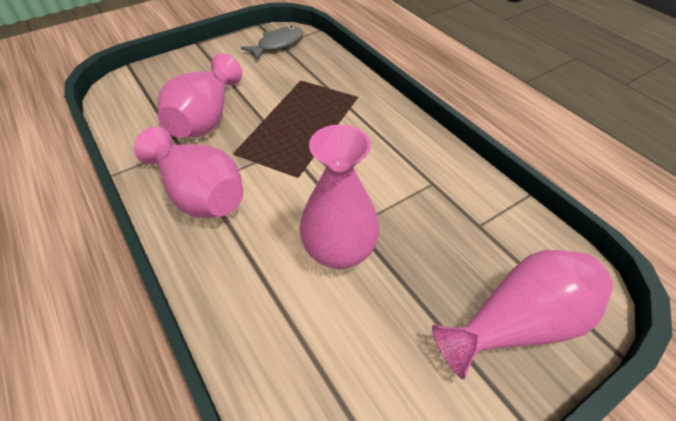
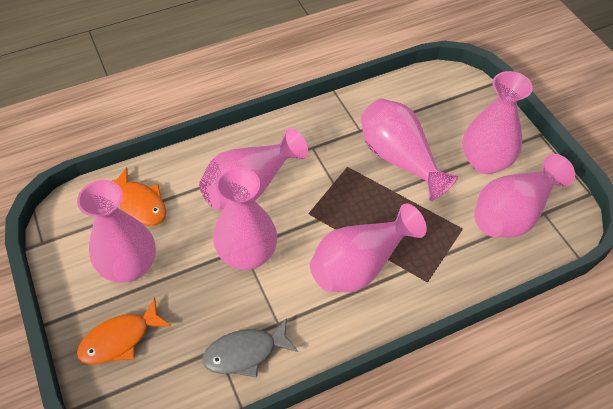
orange fish: 0 -> 2
pink vase: 4 -> 7

